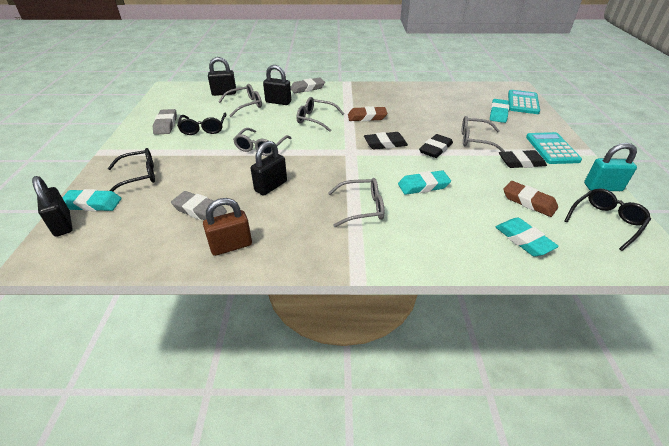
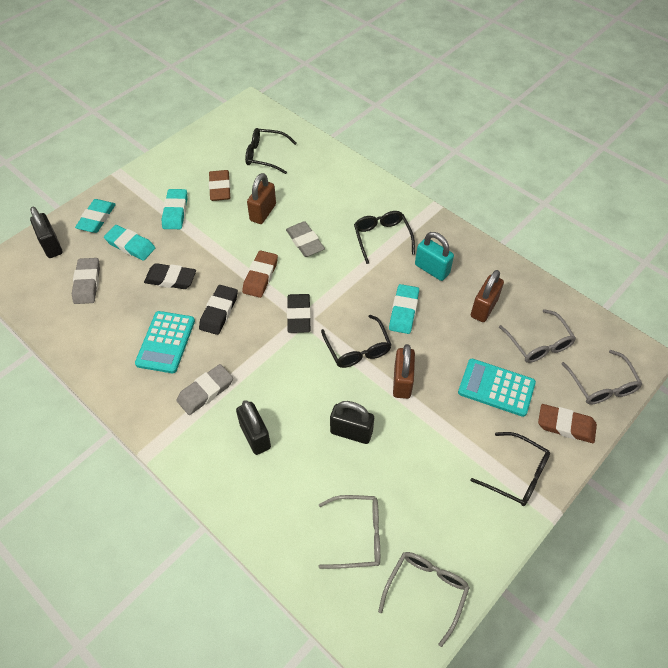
black glasses: 3 -> 4
black padlock: 4 -> 3
brown eraser: 2 -> 3
brown padlock: 1 -> 3
grey glasses: 5 -> 4

